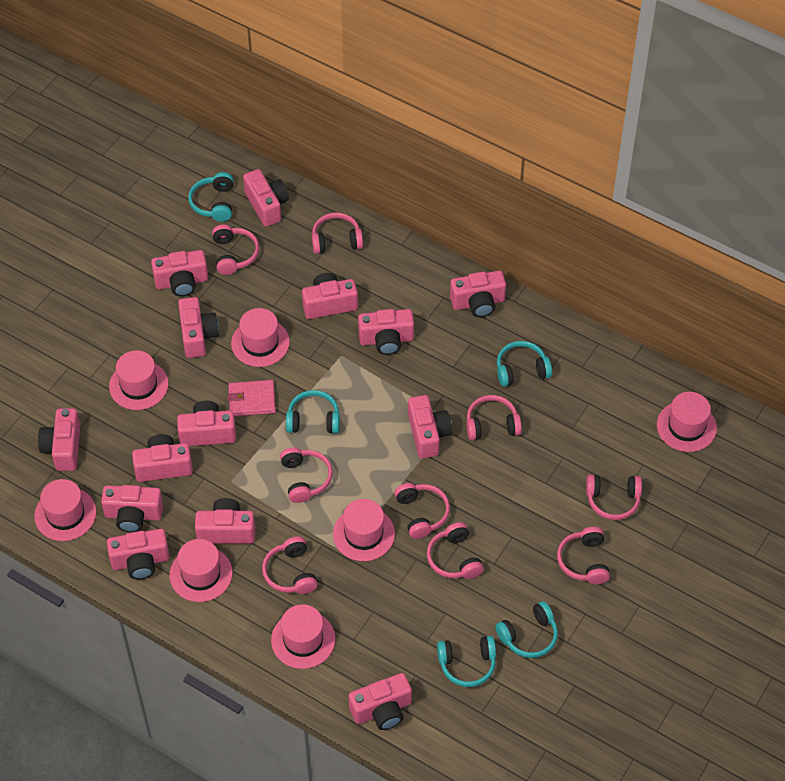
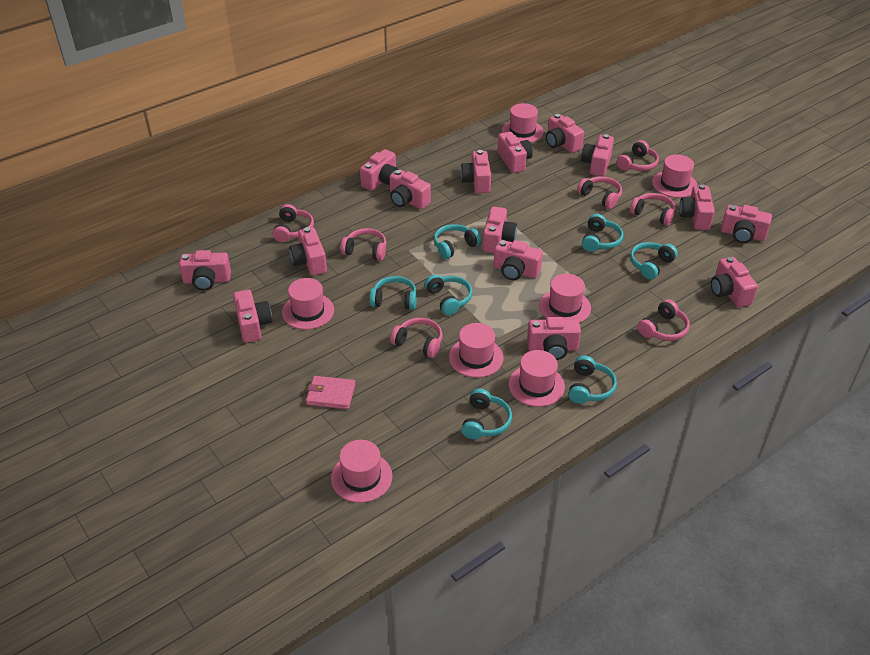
pink camera: 14 -> 15
pink headphones: 9 -> 7
turquoise headphones: 5 -> 7

